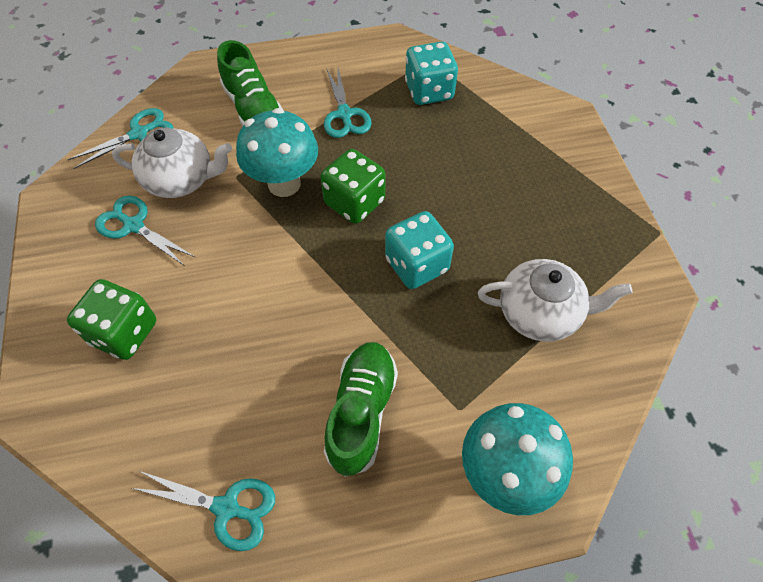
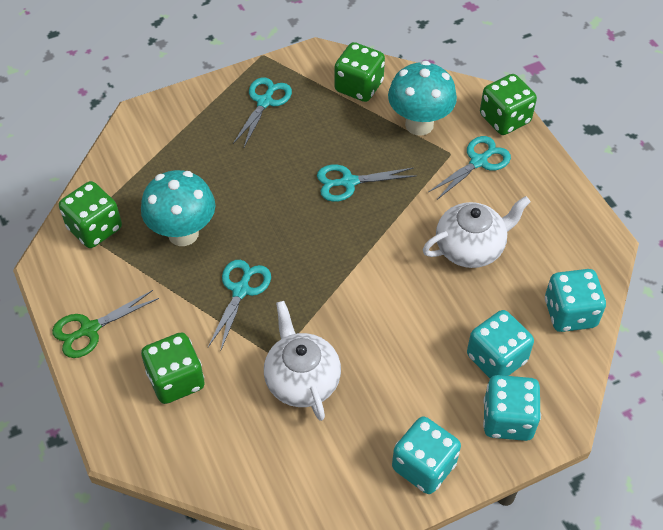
green dice: 2 -> 4
green scissors: 0 -> 1
green shoe: 2 -> 0
turquoise dice: 2 -> 4

